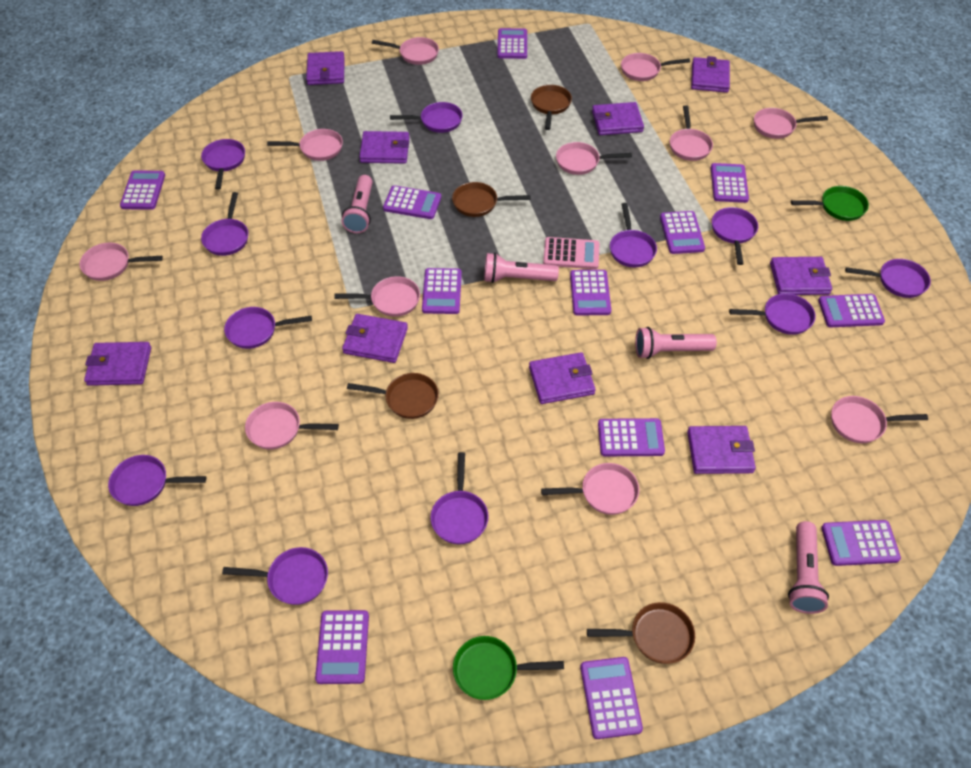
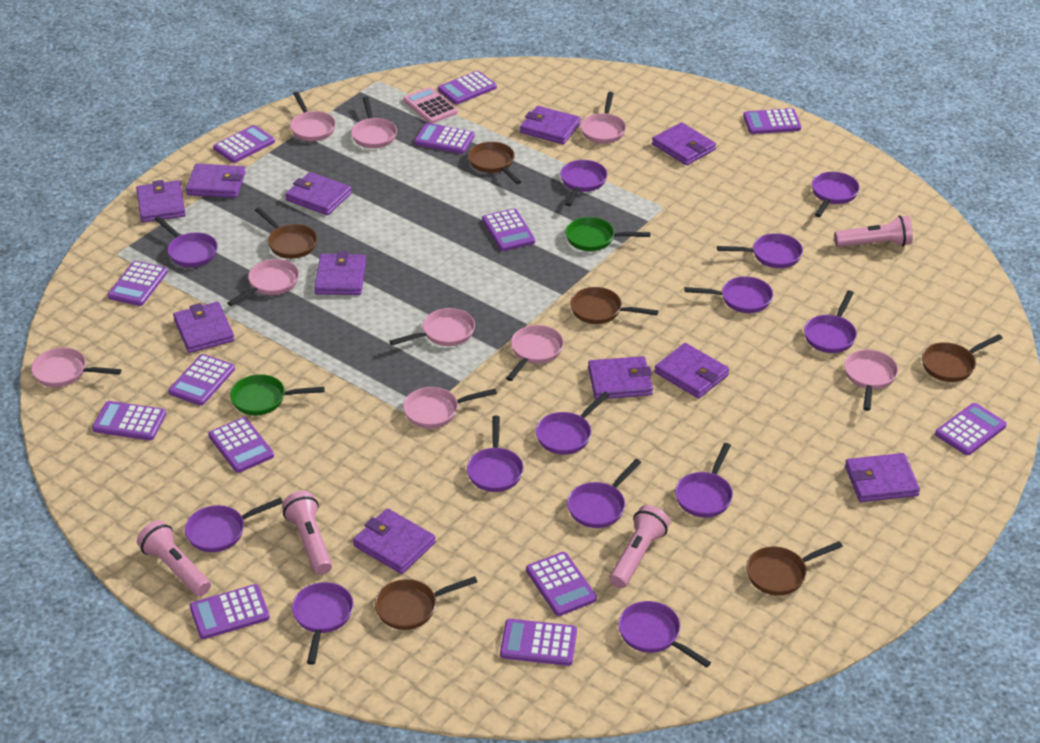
brown pan: 4 -> 6
pink pan: 11 -> 9
purple calculator: 12 -> 13
purple pan: 11 -> 13
purple wallet: 9 -> 11

